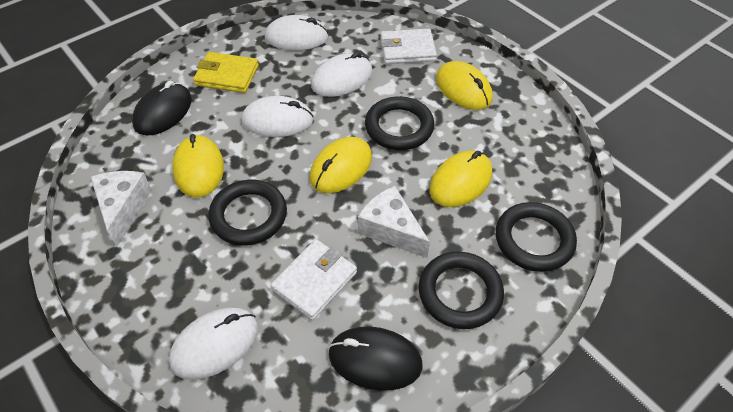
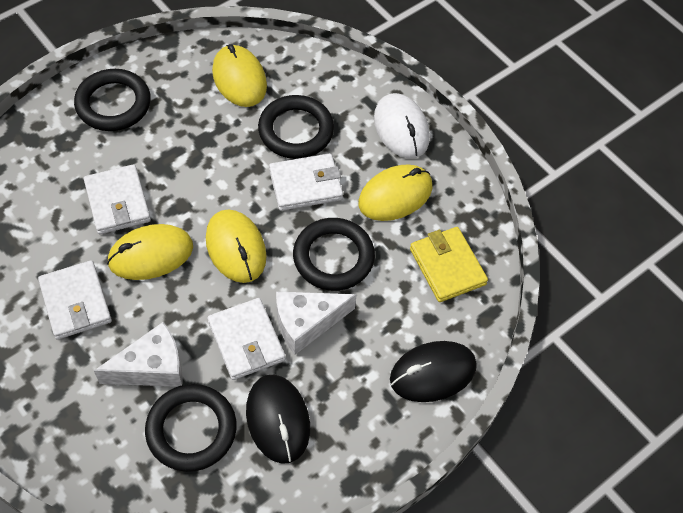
white mouse: 4 -> 1
white wallet: 2 -> 4

